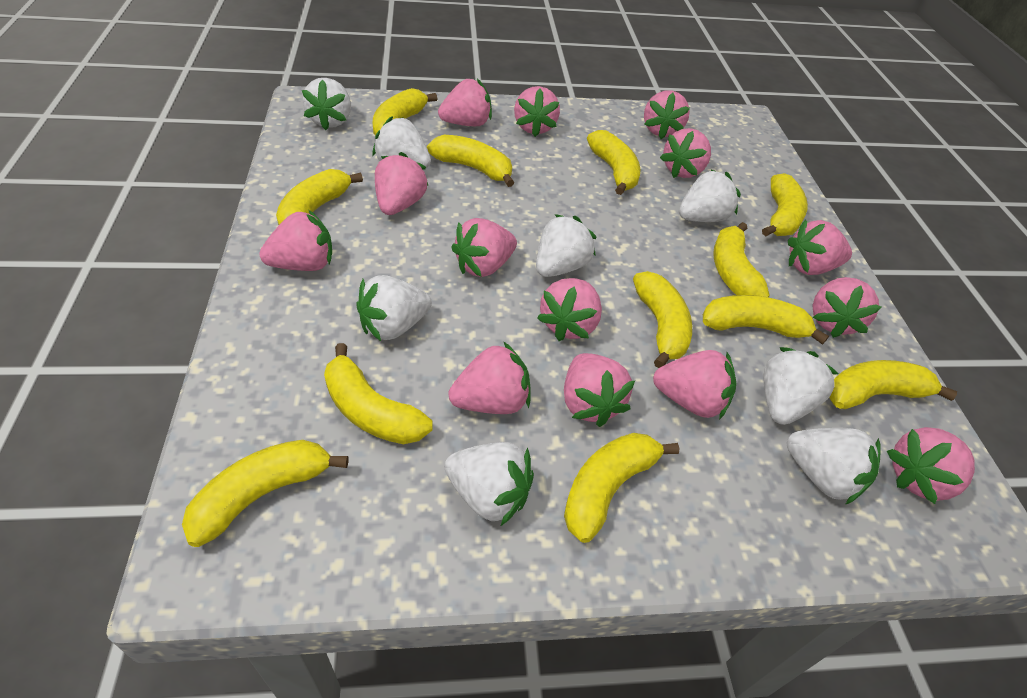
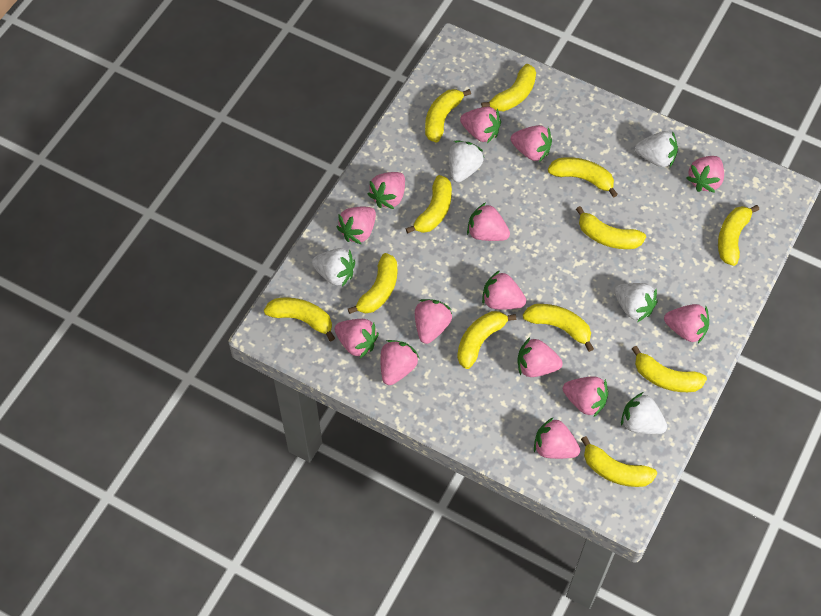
white strawberry: 8 -> 5

